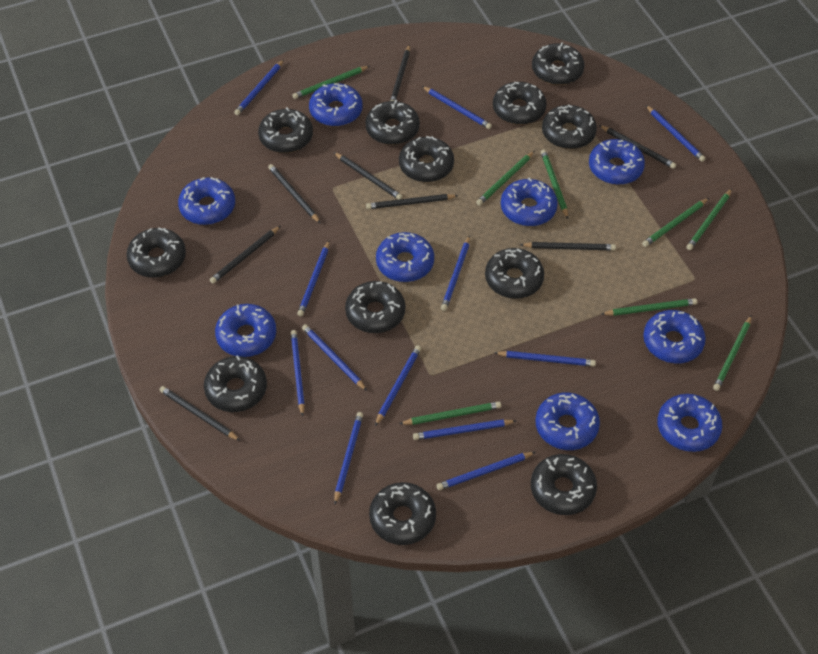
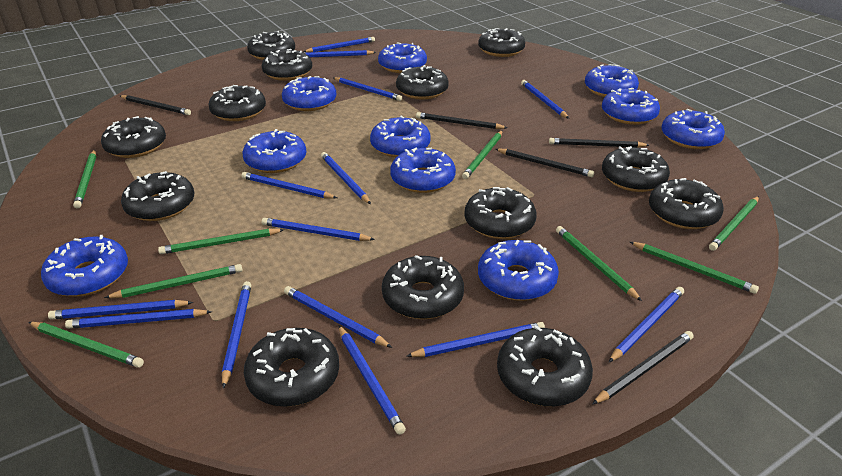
black donut: 12 -> 13
black pencil: 8 -> 5
blue donut: 9 -> 10
blue pencil: 12 -> 14

